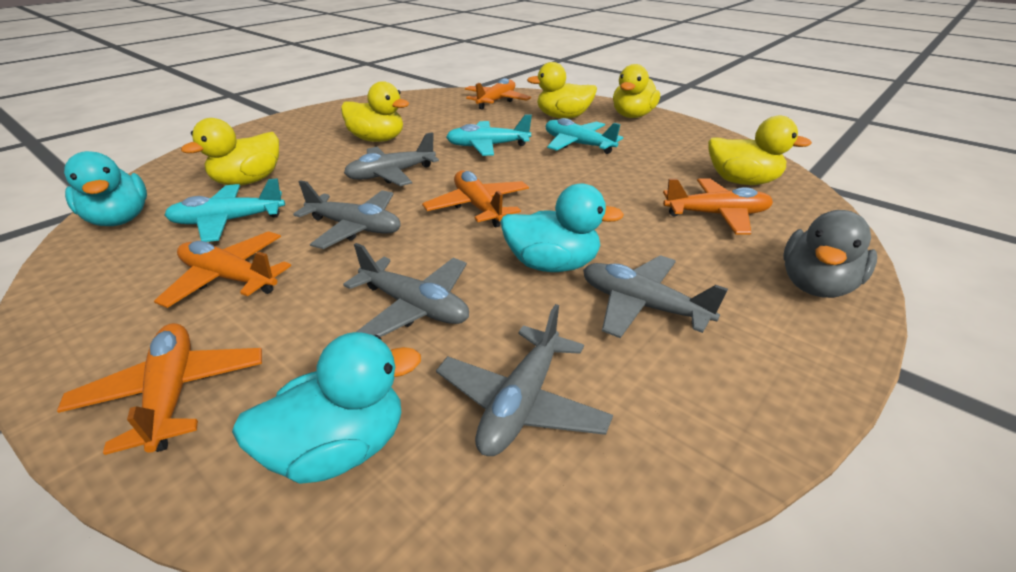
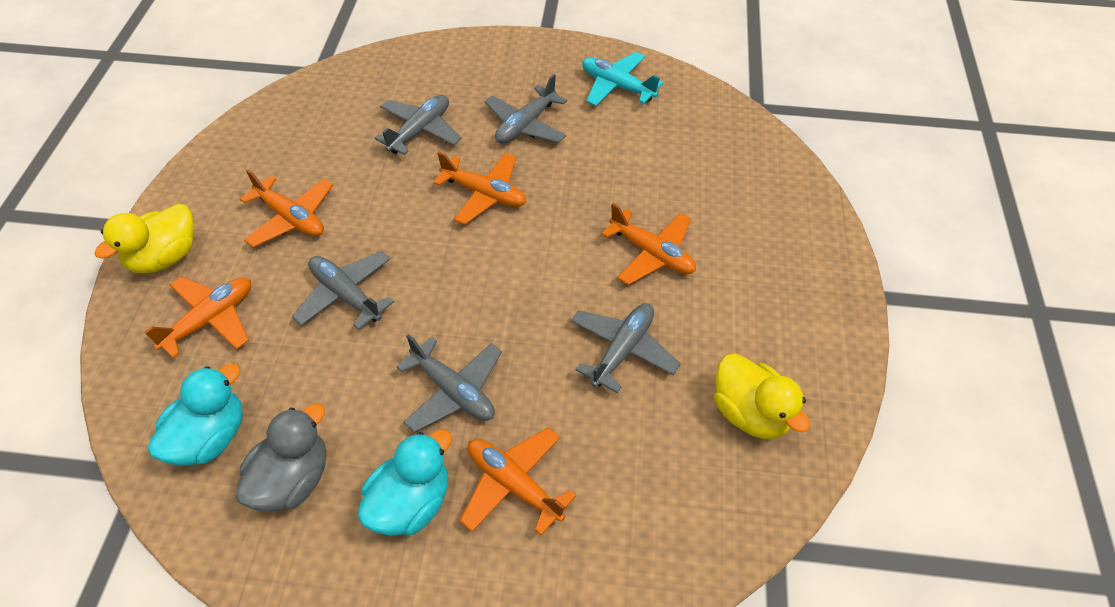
turquoise duck: 3 -> 2
turquoise plane: 3 -> 1
yellow duck: 5 -> 2

